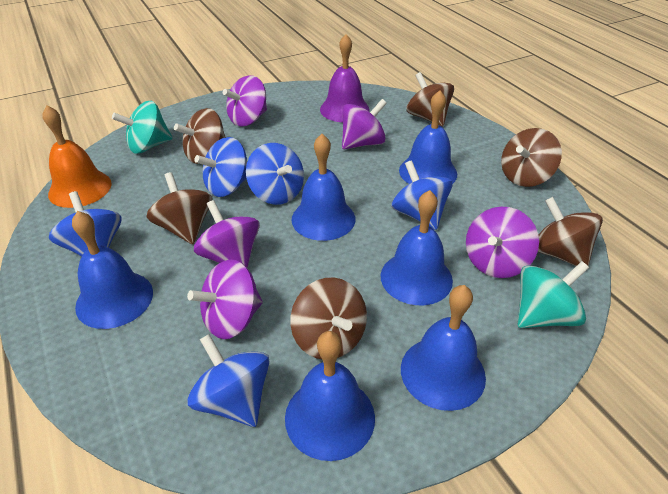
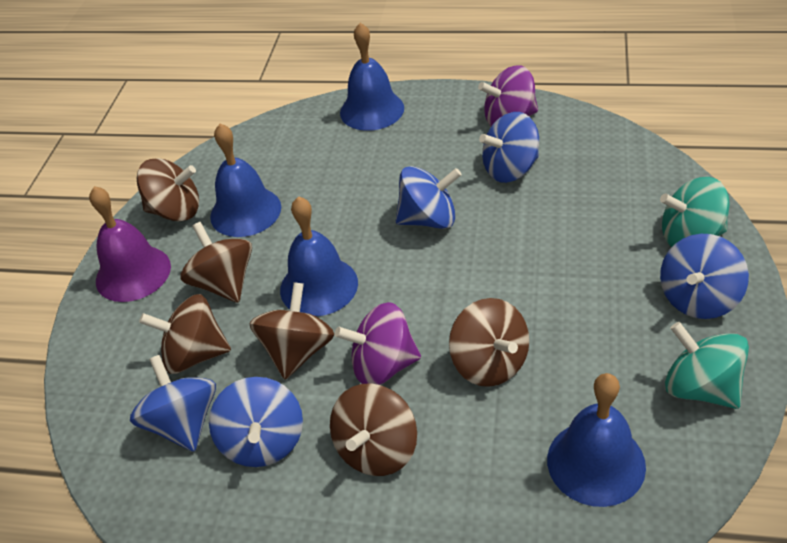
blue bell: 6 -> 4
orange bell: 1 -> 0
purple spinning top: 5 -> 2

